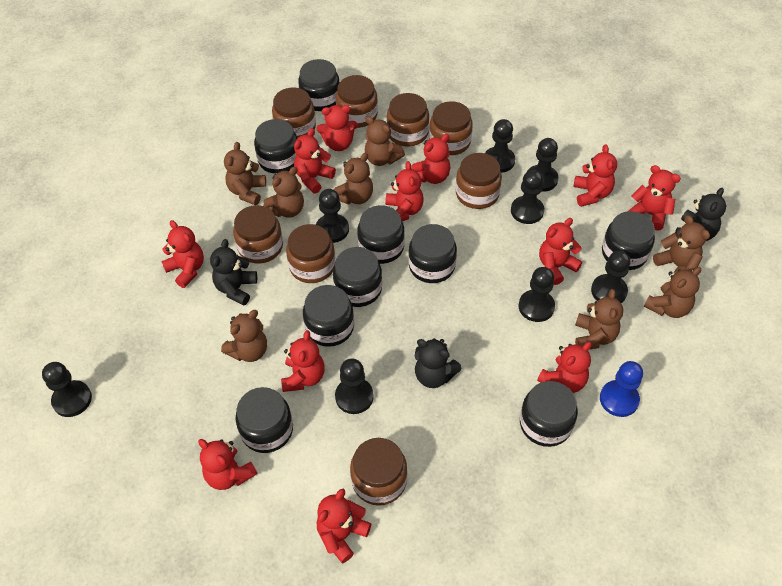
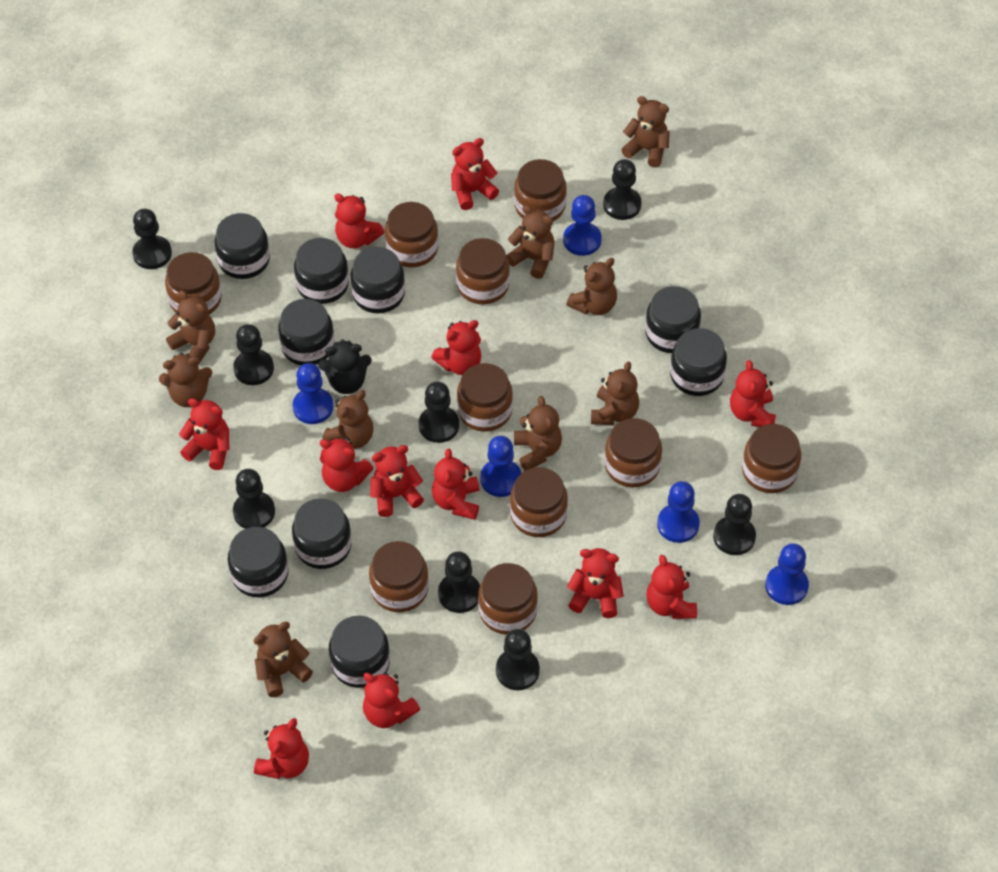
black teddy bear: 3 -> 1
blue pawn: 1 -> 5
brown jar: 8 -> 10
brown teddy bear: 8 -> 9

